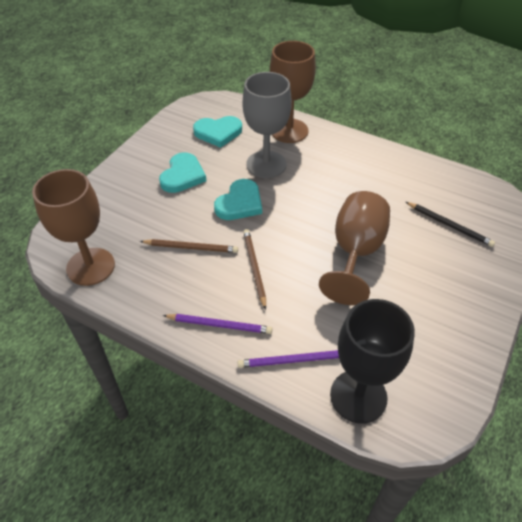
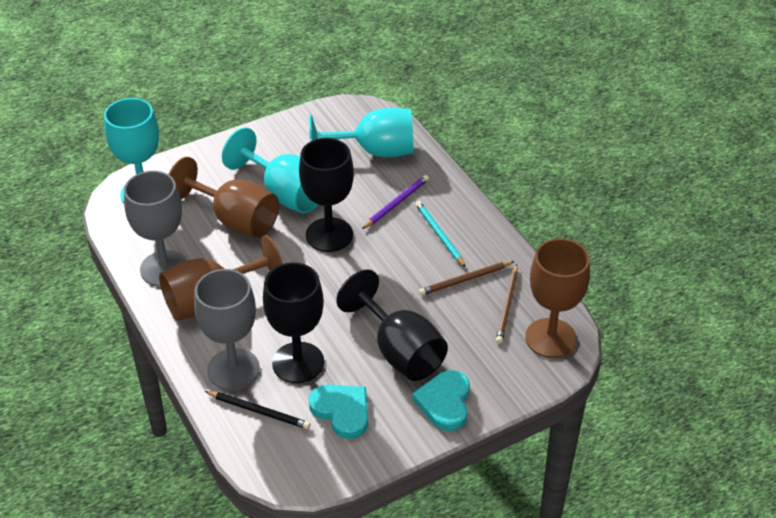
black goblet: 1 -> 3
grey goblet: 1 -> 2
purple pencil: 2 -> 1
turquoise goblet: 0 -> 3
turquoise heart: 3 -> 2
turquoise pencil: 0 -> 1

